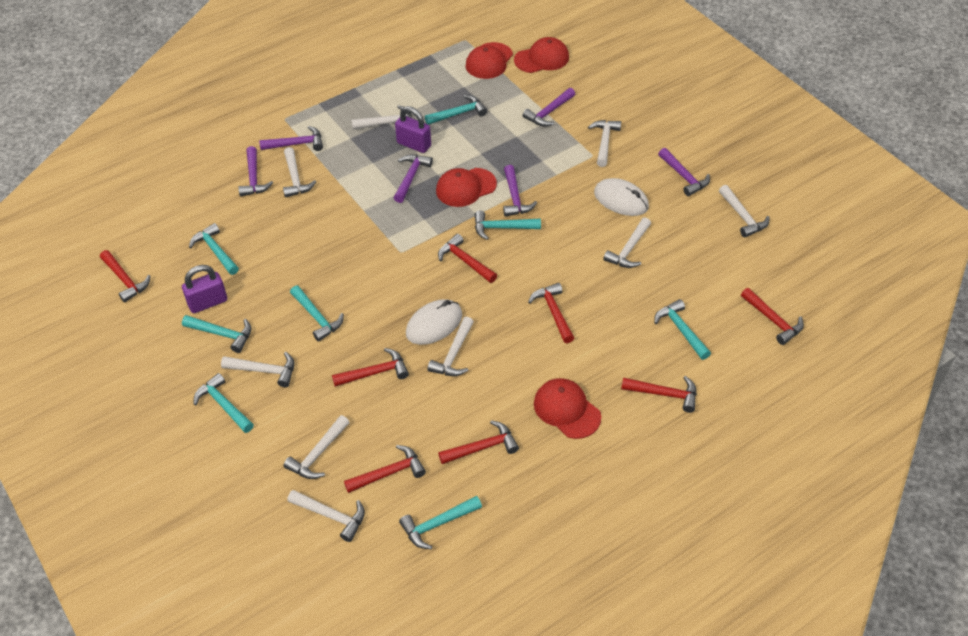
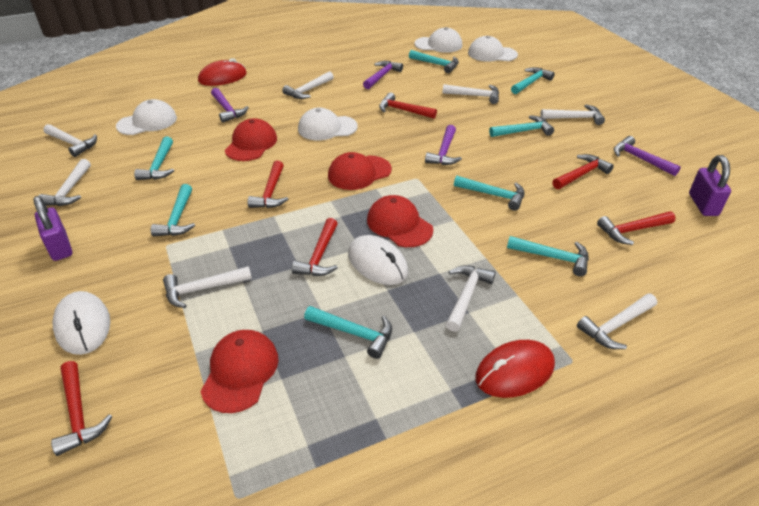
purple hammer: 6 -> 4
red hammer: 8 -> 6
red mouse: 0 -> 2
white cap: 0 -> 4
white hammer: 9 -> 8

